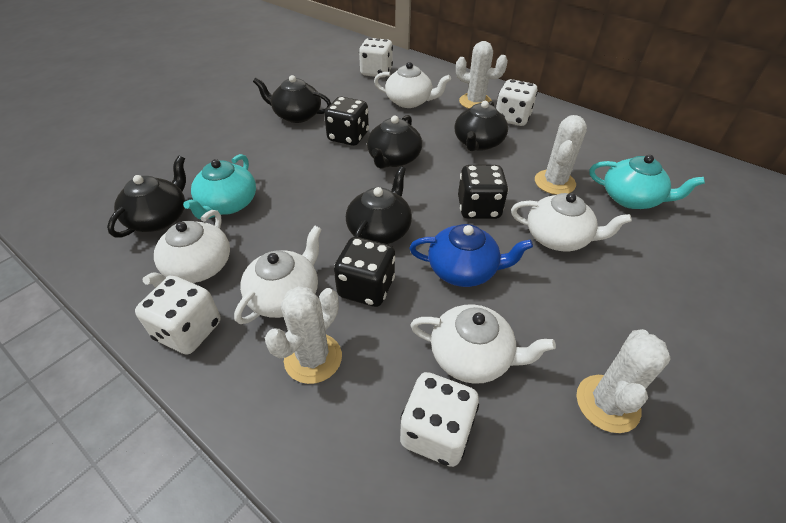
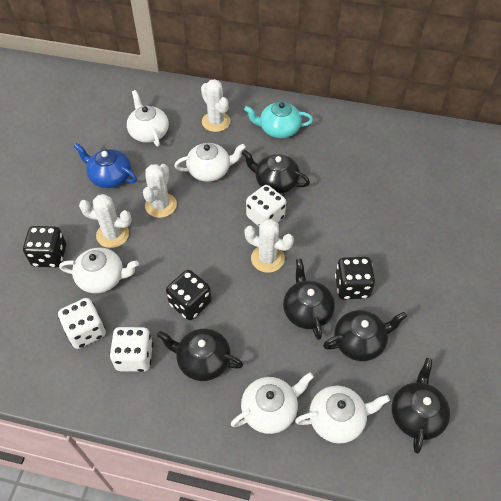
turquoise teapot: 2 -> 1
white dice: 4 -> 3

